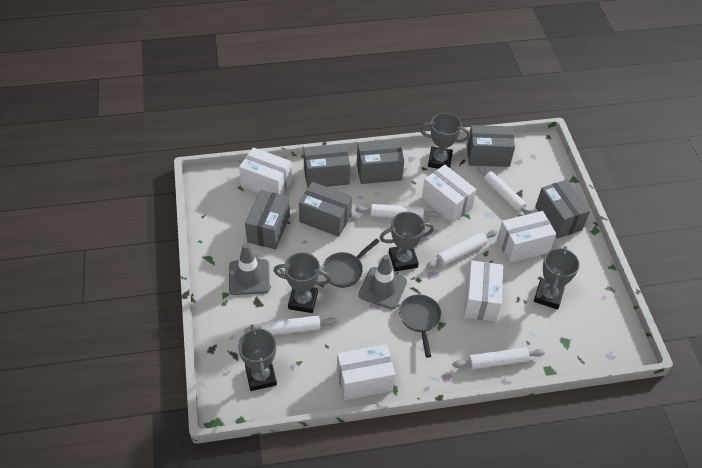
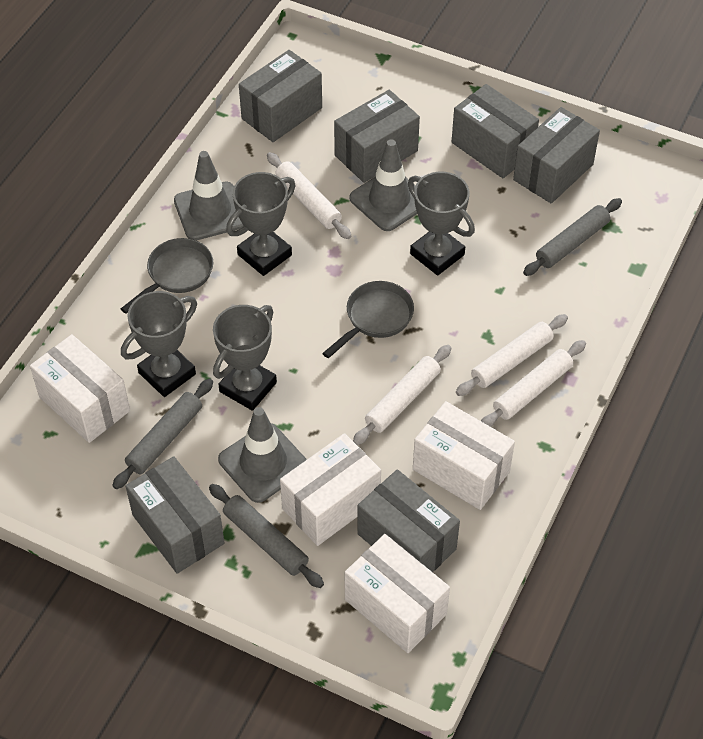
grey rolling pin: 0 -> 3
grey traffic cone: 2 -> 3
grey trophy: 5 -> 4
white box: 5 -> 4
white rolling pin: 5 -> 4

